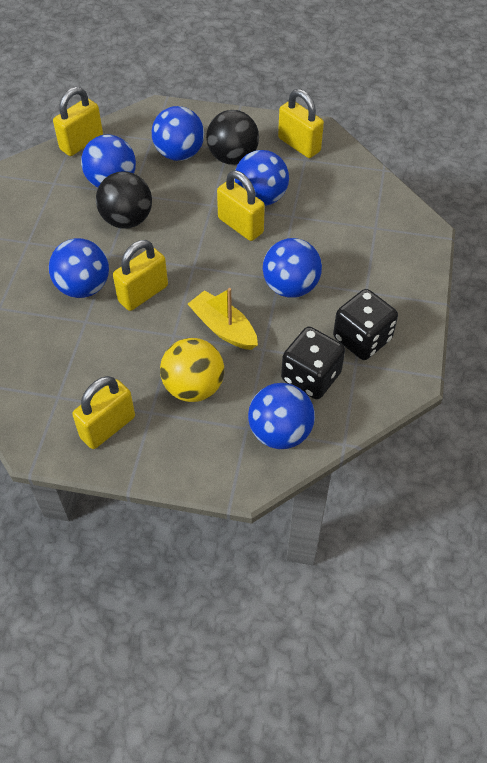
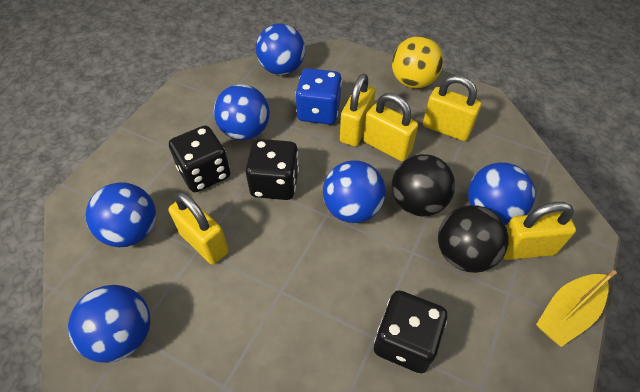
black dice: 2 -> 3
blue dice: 0 -> 1

